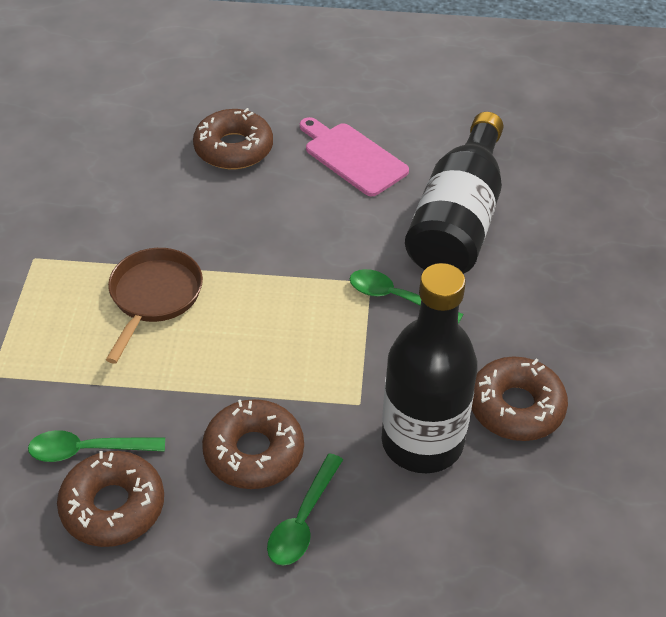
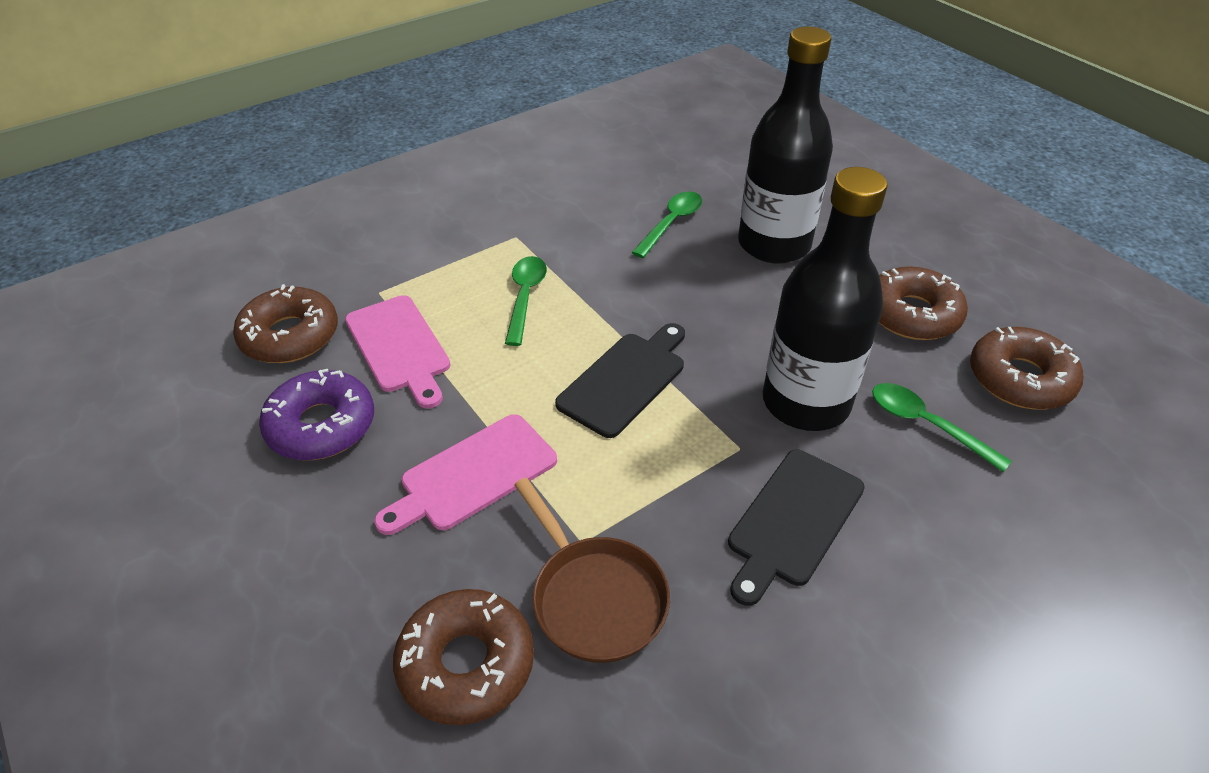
black cutting board: 0 -> 2
pink cutting board: 1 -> 2
purple donut: 0 -> 1

